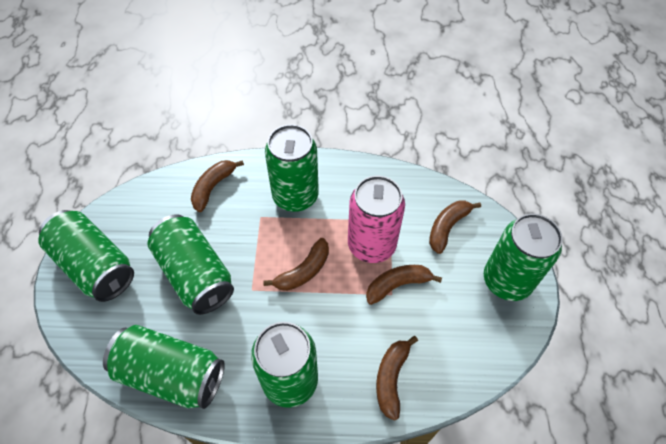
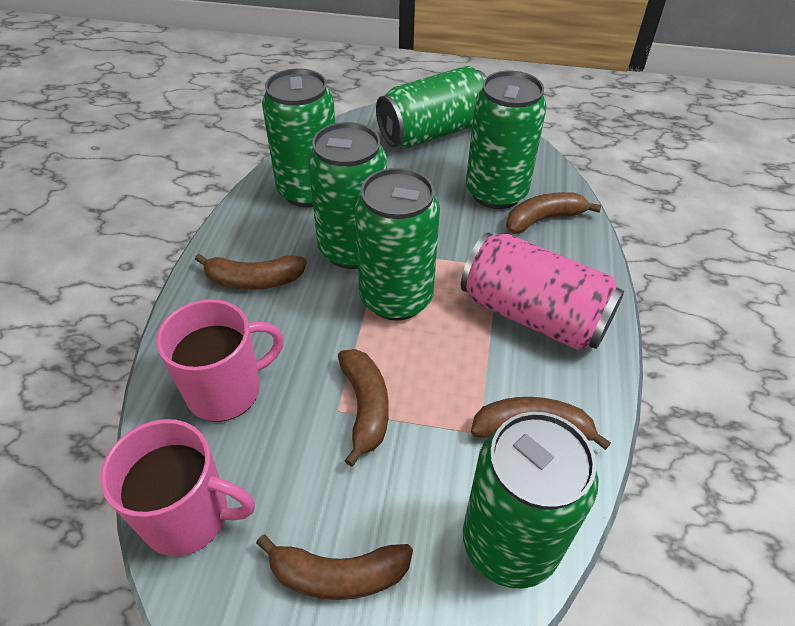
pink mug: 0 -> 2

